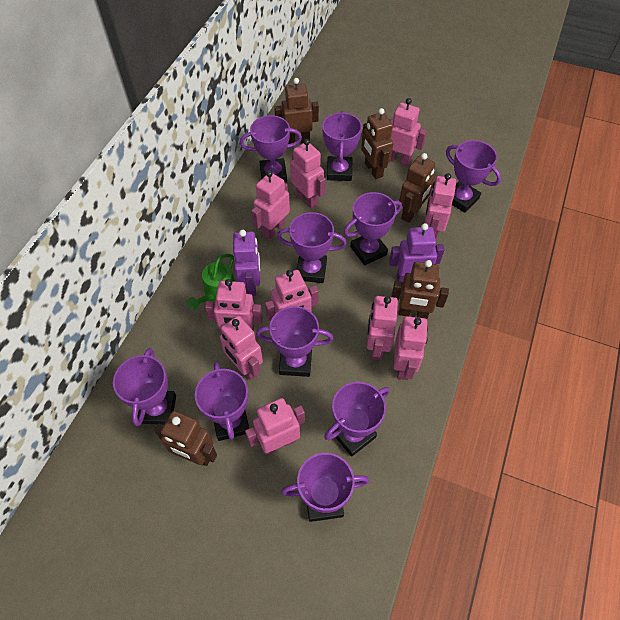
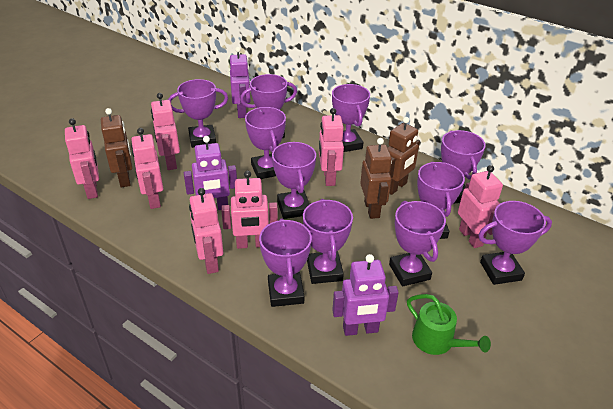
brown robot: 5 -> 3
pink robot: 10 -> 7
purple robot: 2 -> 3
purple trophy: 10 -> 11

